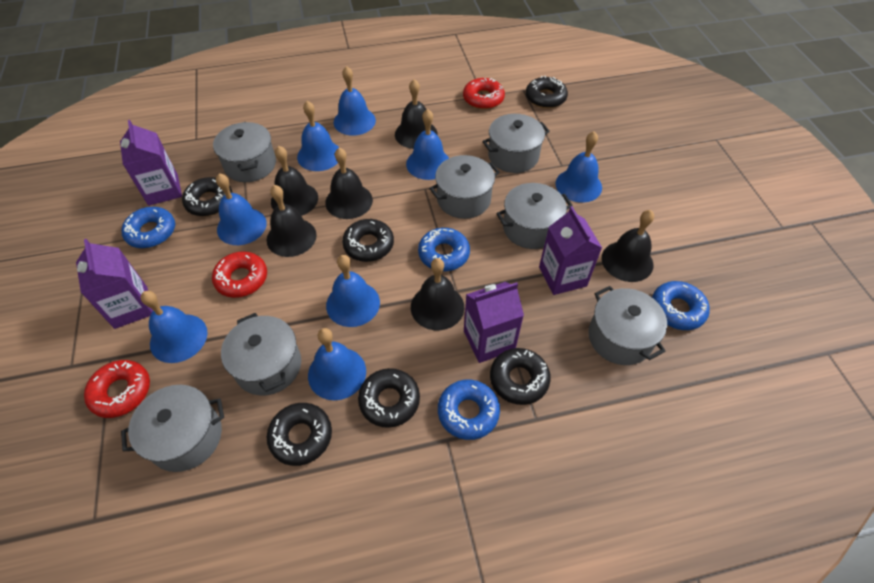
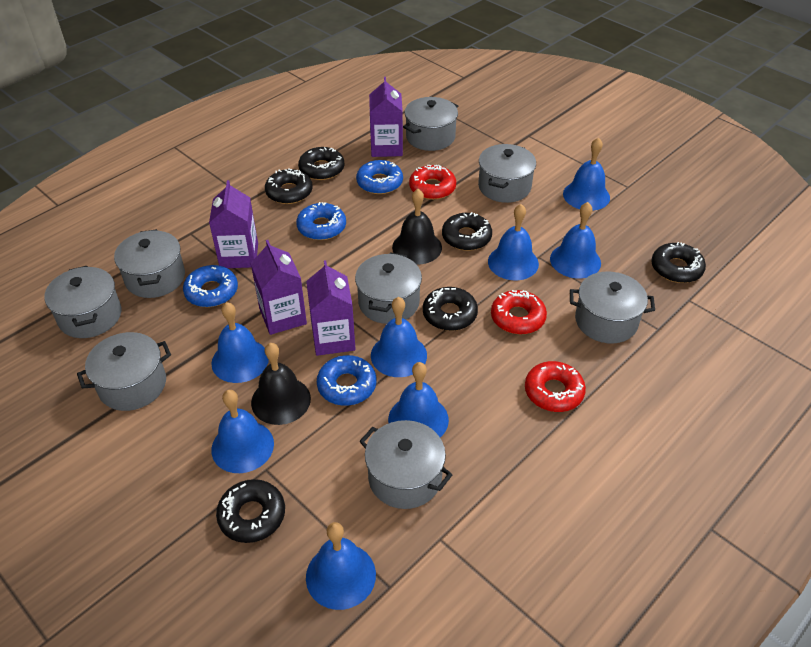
black bell: 6 -> 2
grey pot: 7 -> 8

